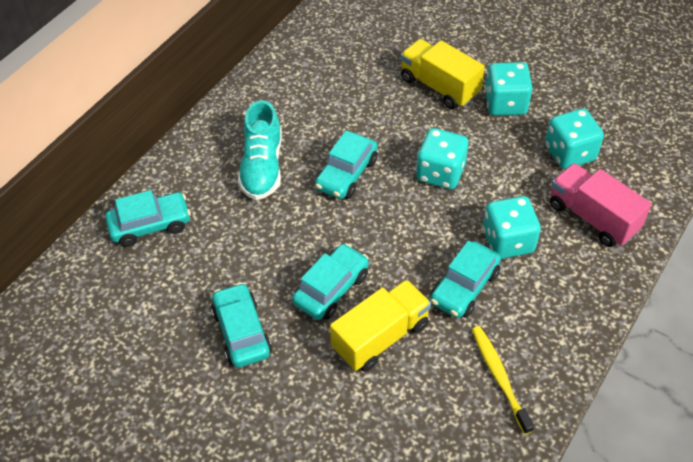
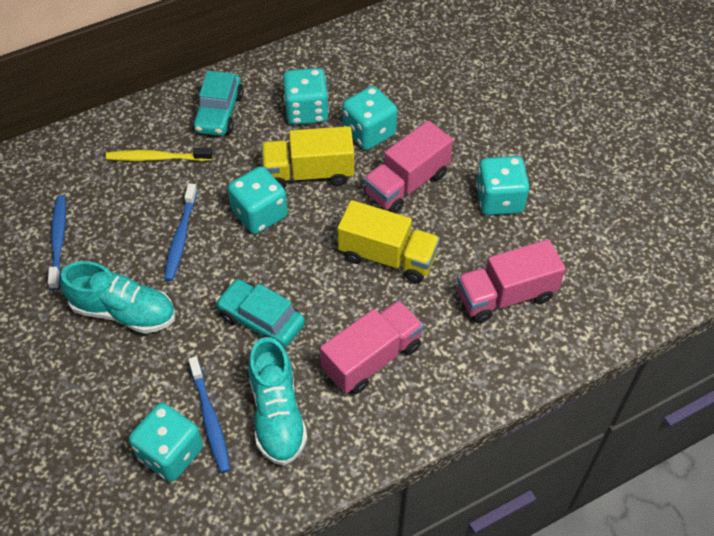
blue toothbrush: 0 -> 3
pink truck: 1 -> 3
turquoise car: 5 -> 2
turquoise dice: 4 -> 5
turquoise shoe: 1 -> 2

